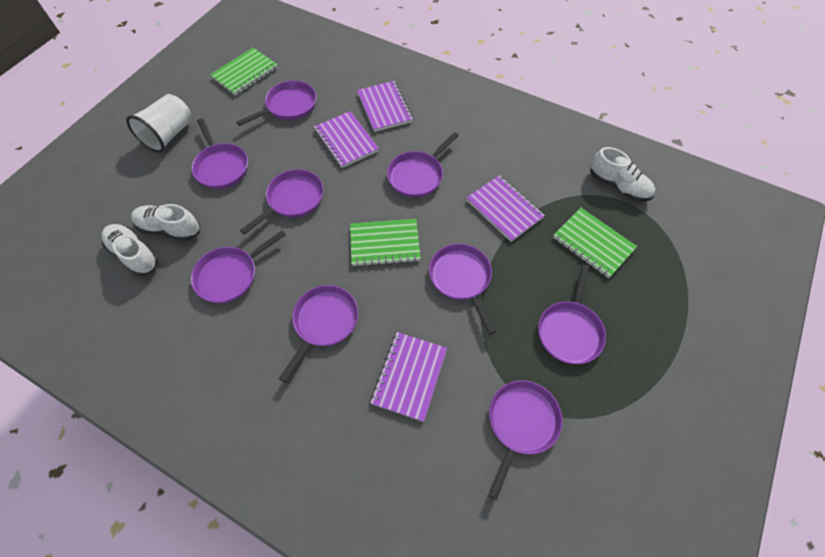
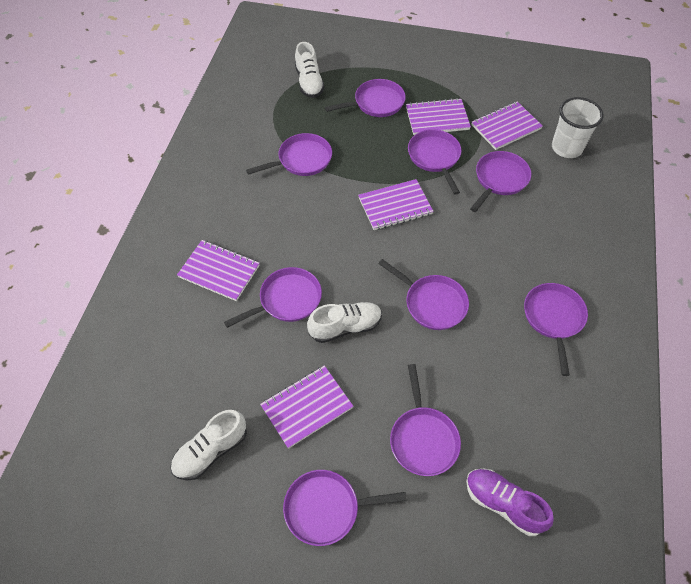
green notebook: 3 -> 0
purple notebook: 4 -> 5
purple shoe: 0 -> 1

